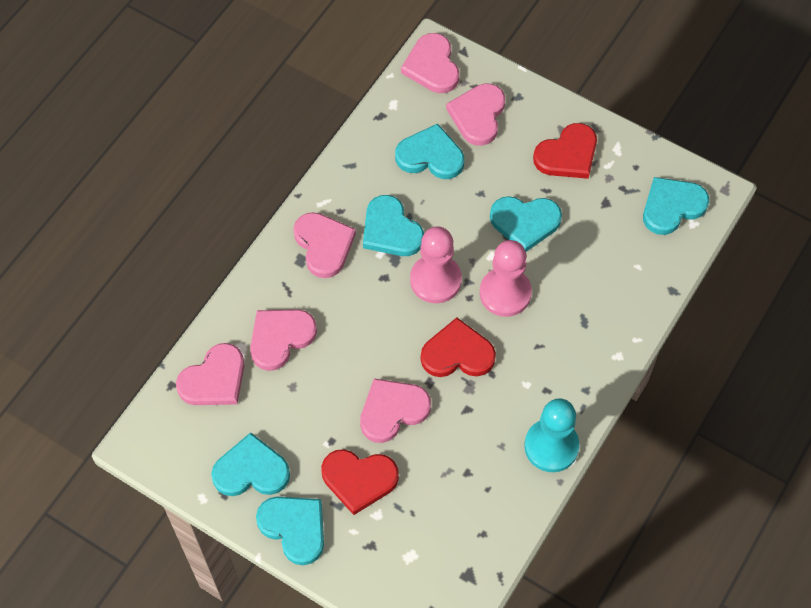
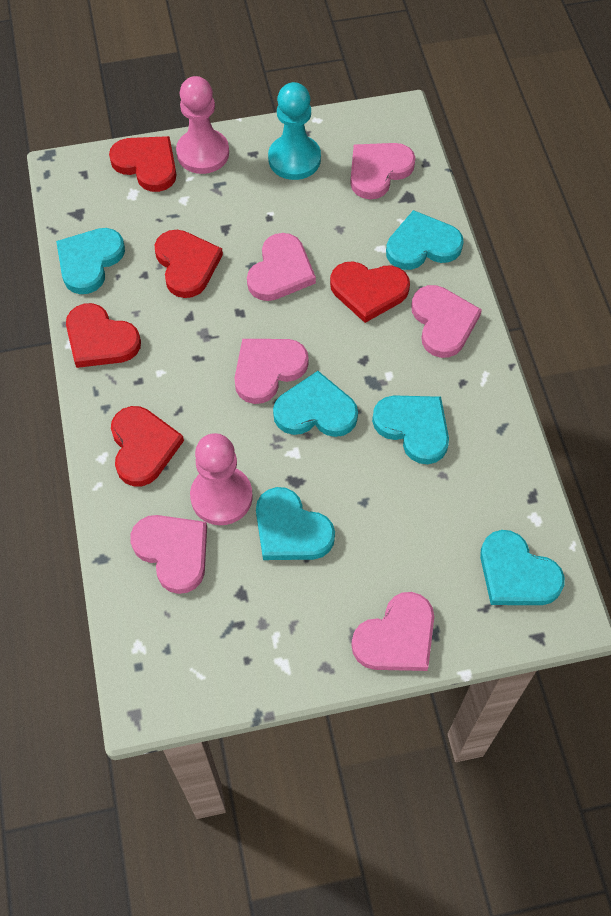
red heart: 3 -> 5

